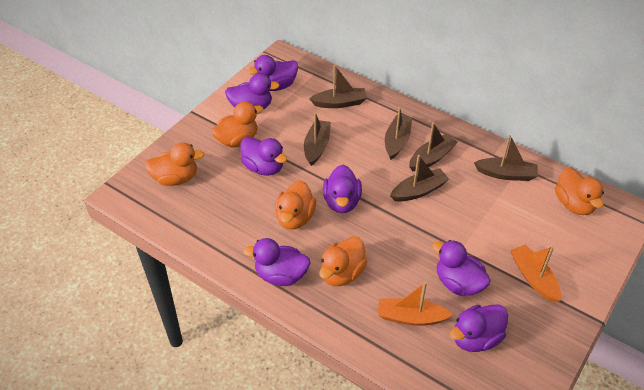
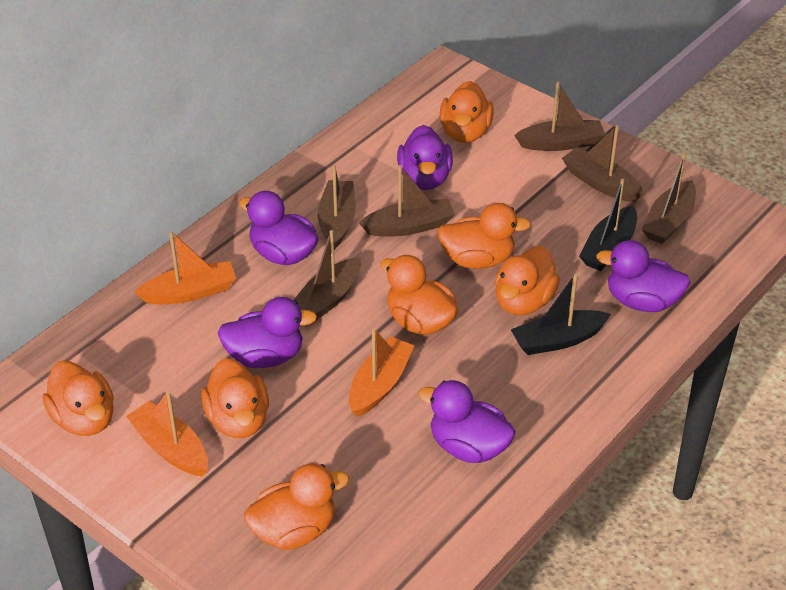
black boat: 0 -> 2
orange boat: 2 -> 3
orange duck: 5 -> 7
purple duck: 7 -> 5

